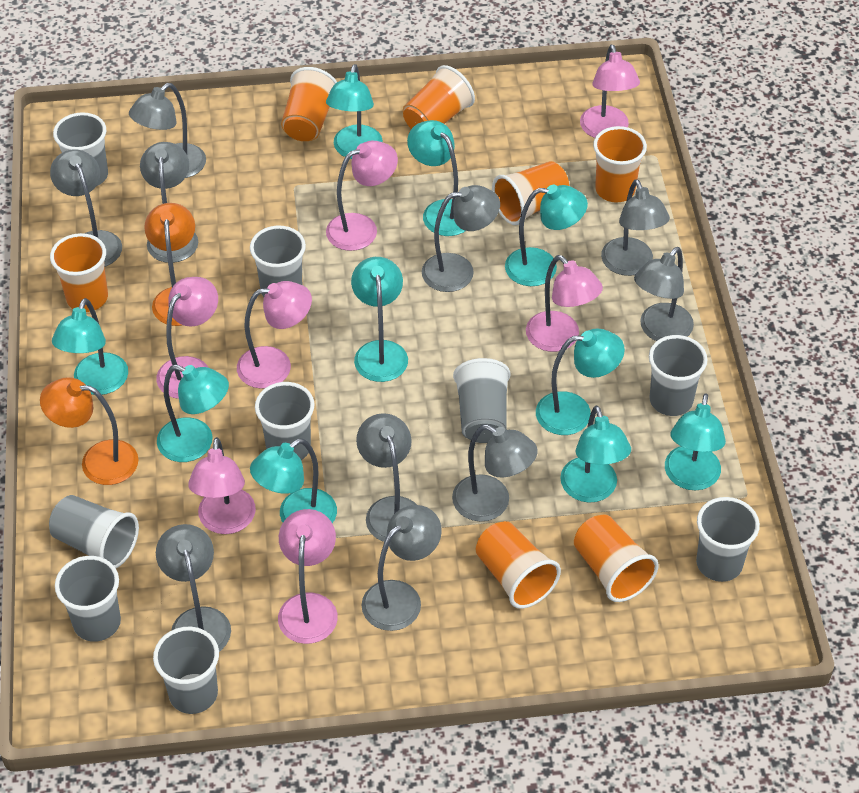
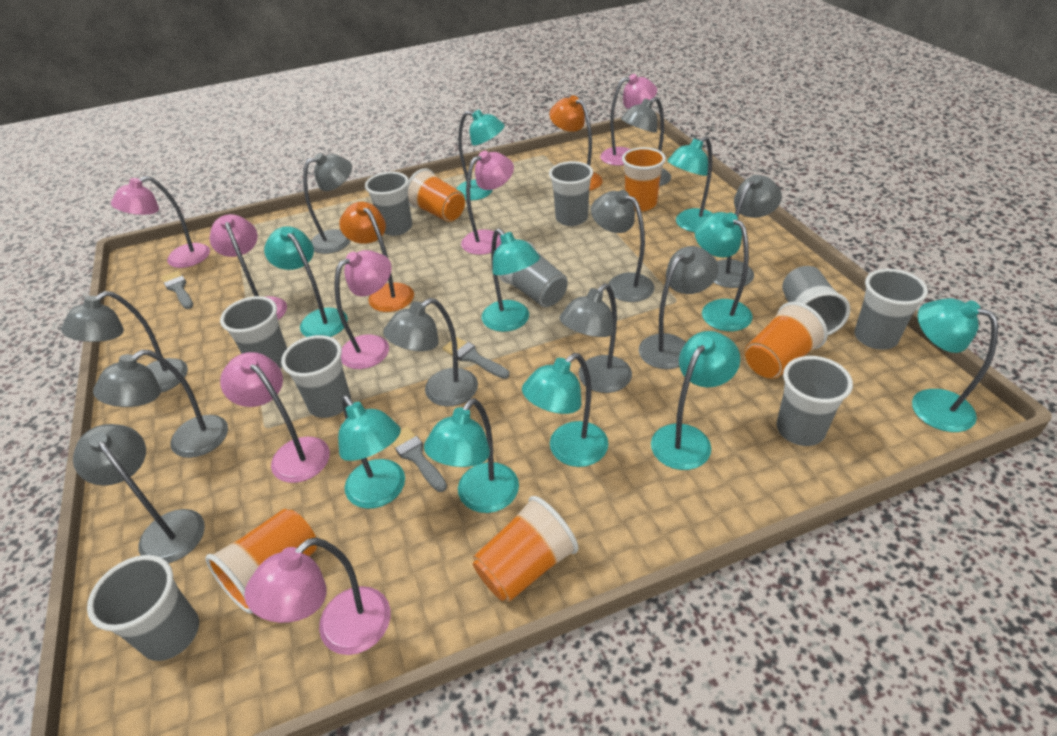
grey brush: 0 -> 3
orange cup: 7 -> 5

